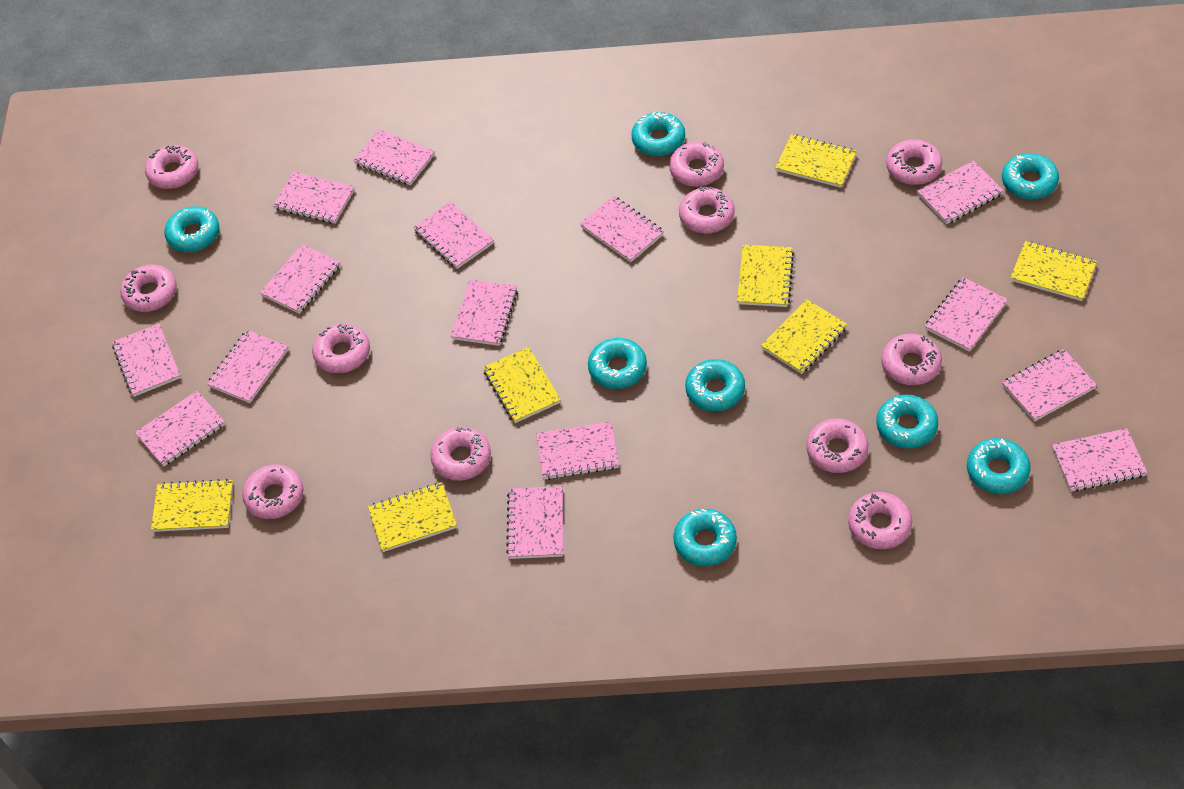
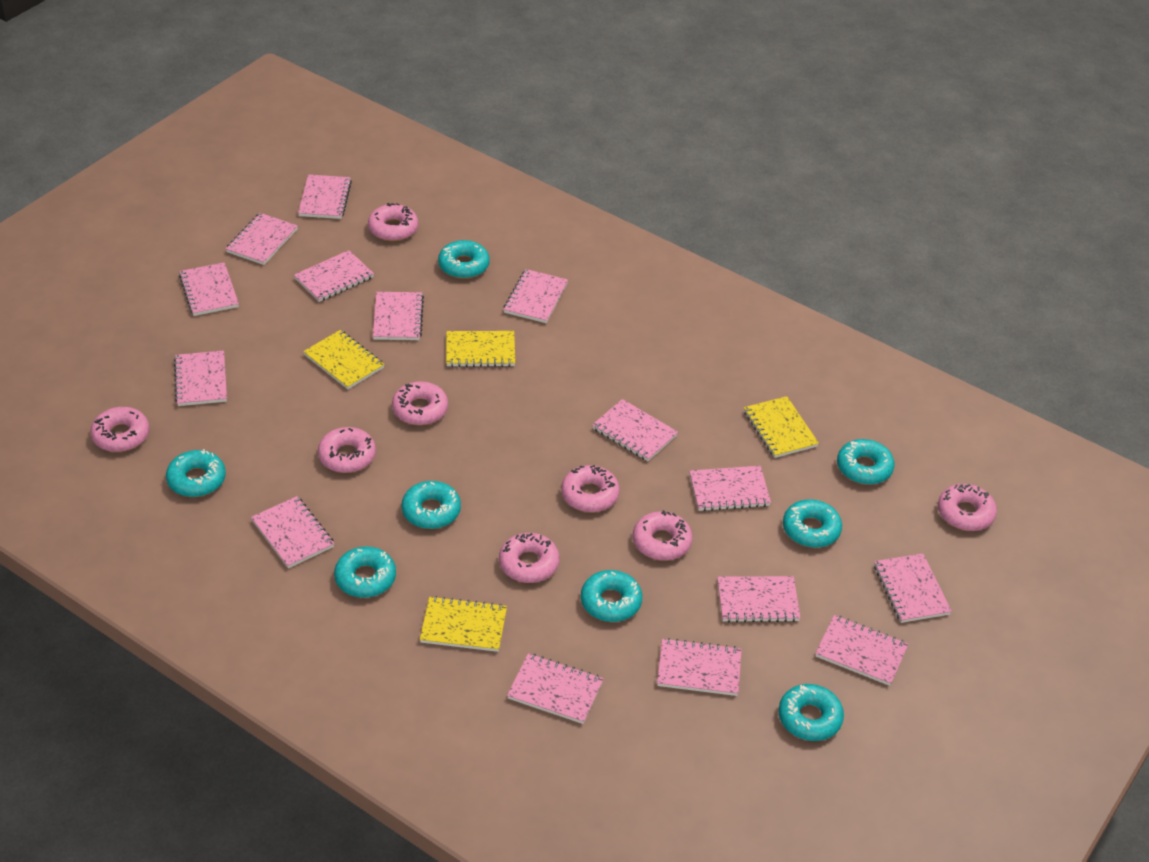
pink donut: 11 -> 8
yellow notebook: 7 -> 4

